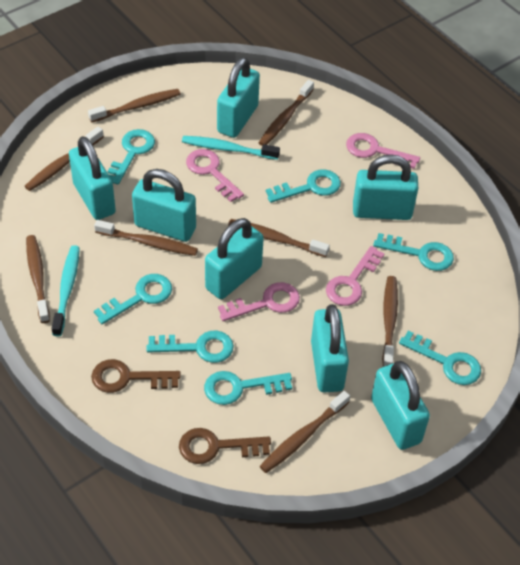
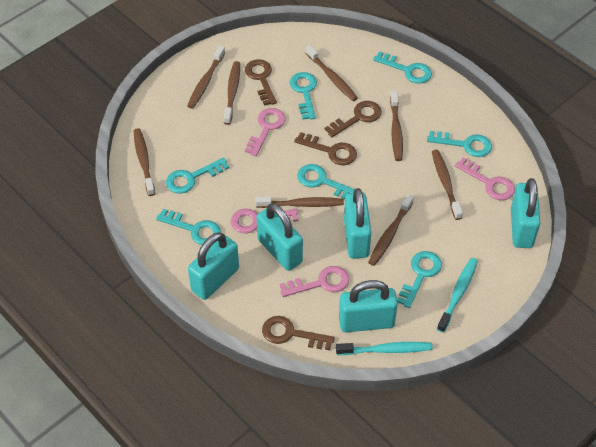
brown key: 2 -> 4
turquoise padlock: 7 -> 5

